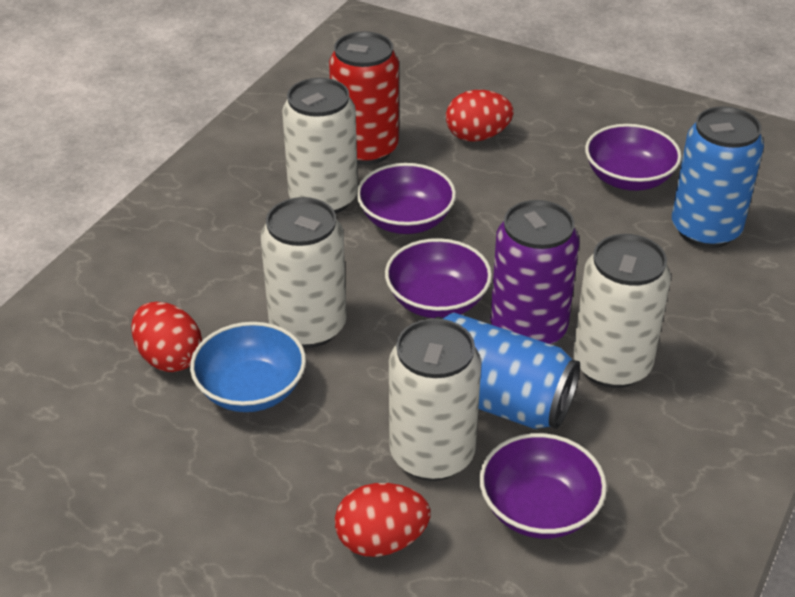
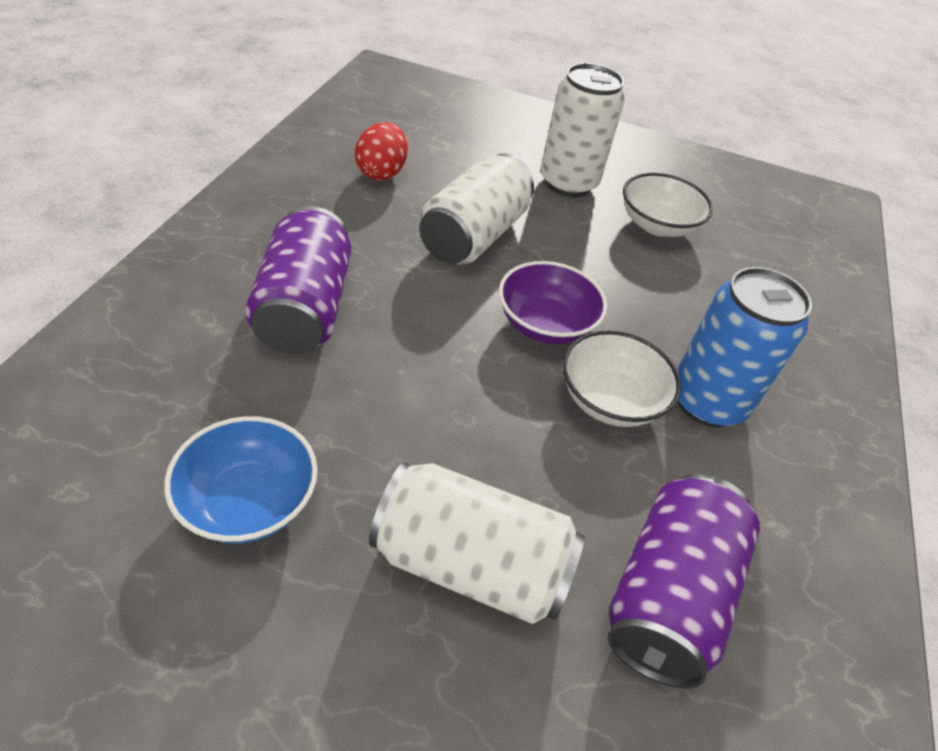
blue can: 2 -> 1
purple bowl: 4 -> 1
purple can: 1 -> 2
red can: 1 -> 0
red egg: 3 -> 1
white bowl: 0 -> 2
white can: 4 -> 3

